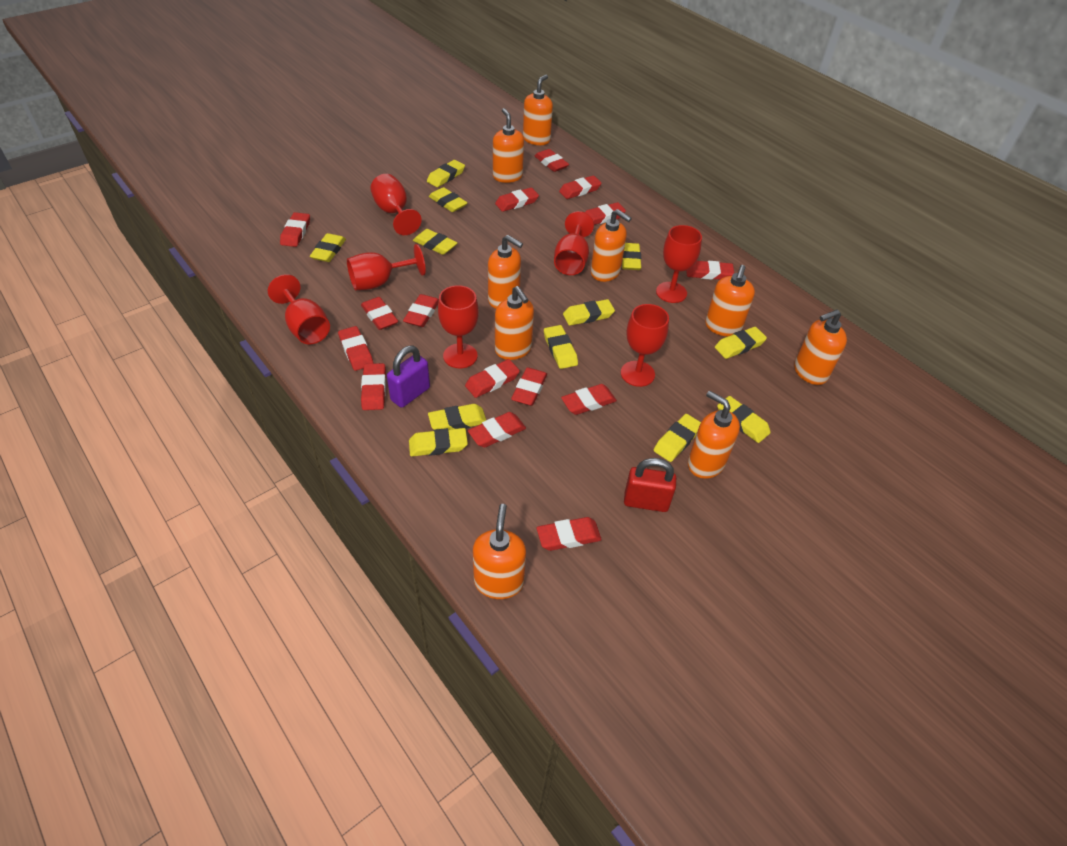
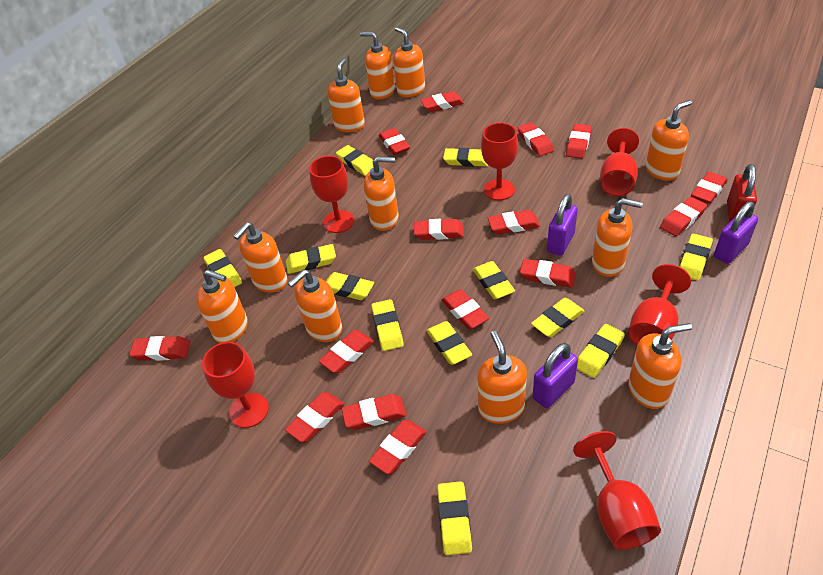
orange soap dispenser: 9 -> 11
purple padlock: 1 -> 3
red goblet: 7 -> 6

